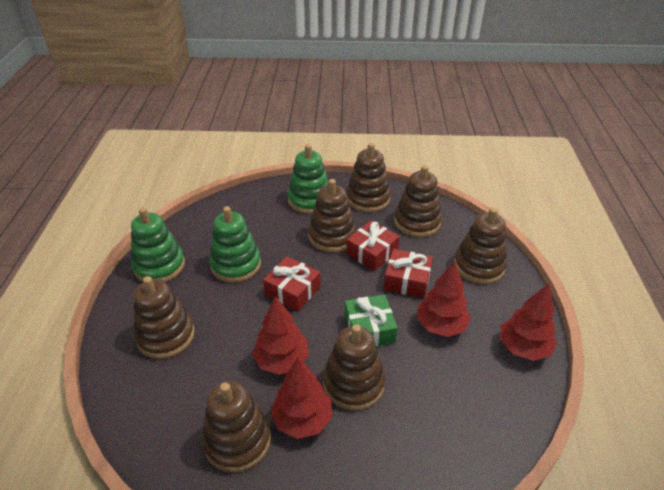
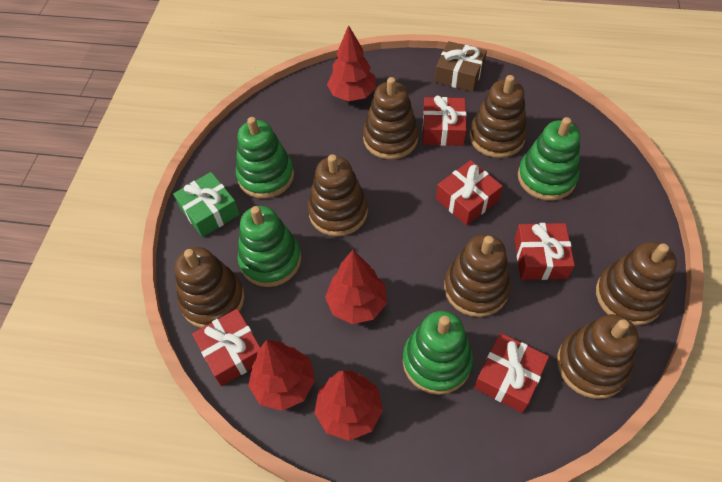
brown gift: 0 -> 1
green stacking toy: 3 -> 4
red gift: 3 -> 5

